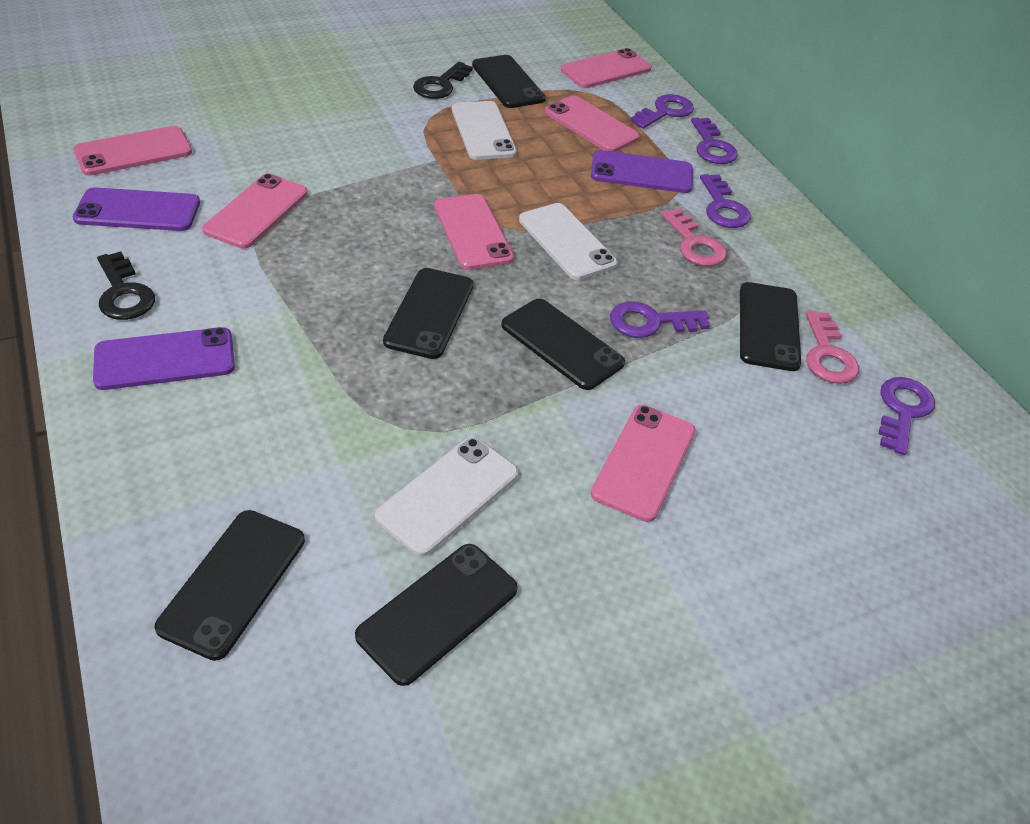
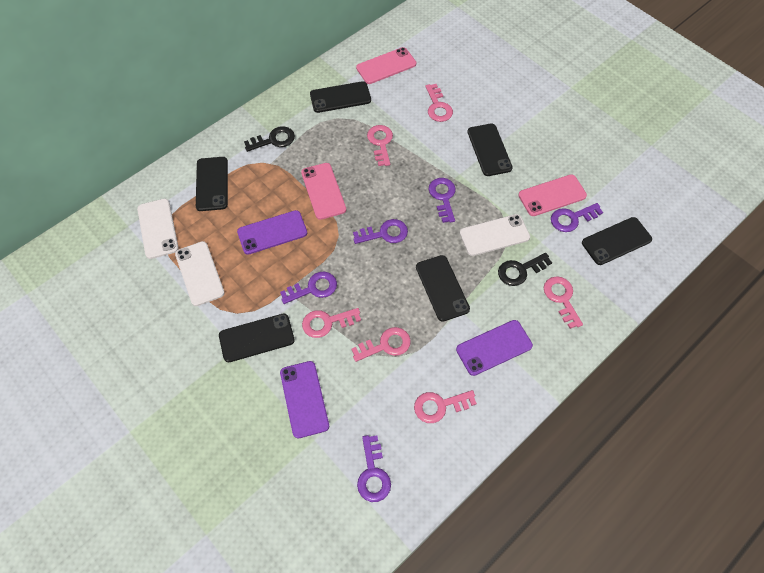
pink key: 2 -> 6
pink phone: 6 -> 3

